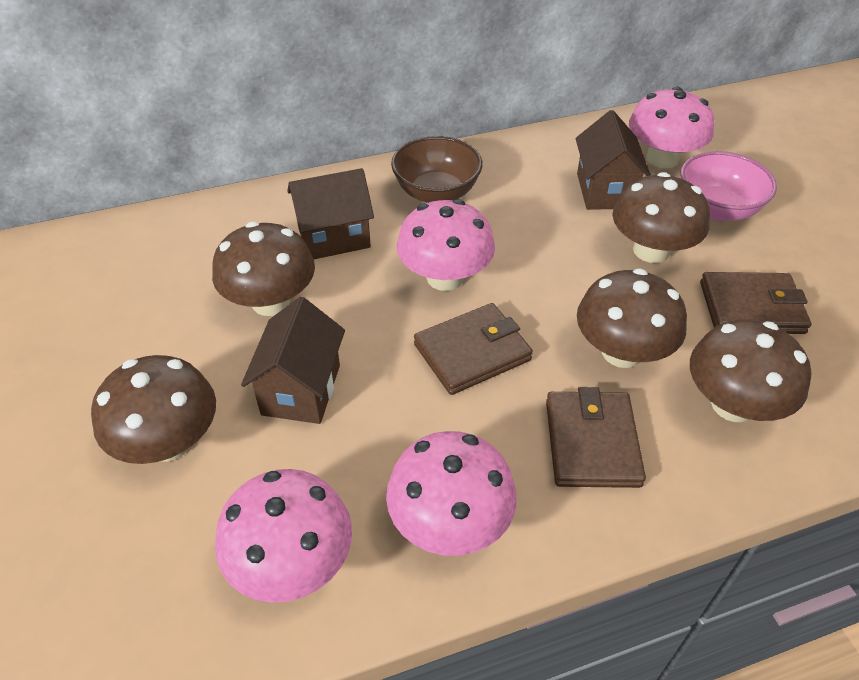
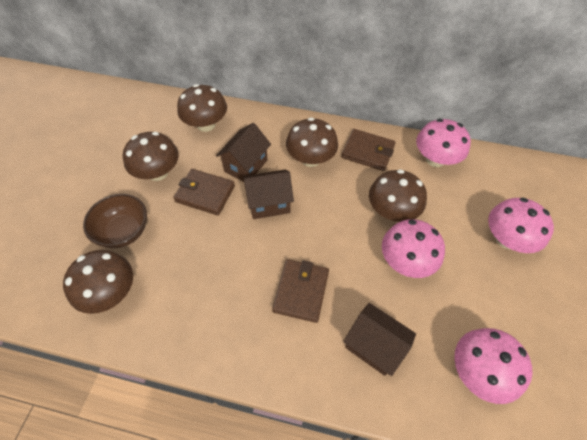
pink bowl: 1 -> 0

